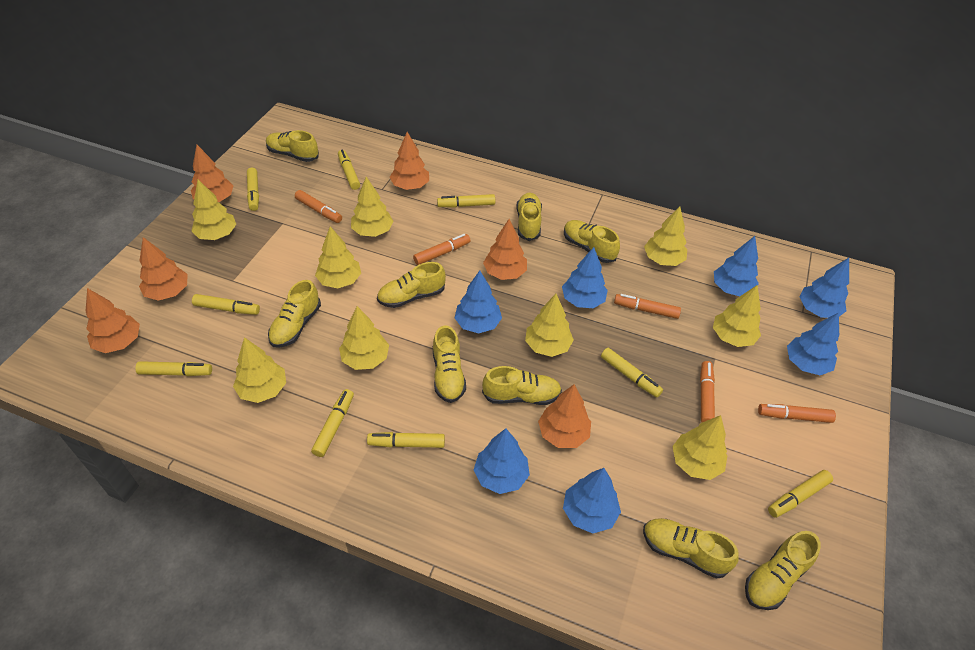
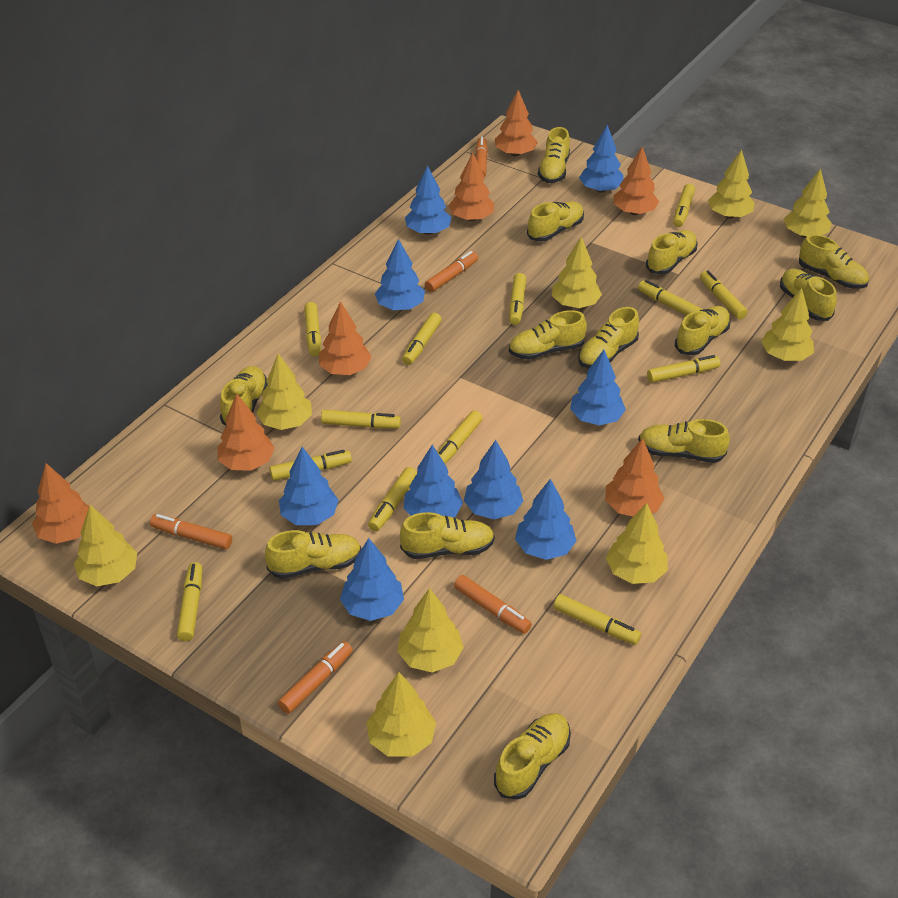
blue tree: 7 -> 9
orange tree: 6 -> 7
yellow marker: 9 -> 13
yellow shoe: 9 -> 13

